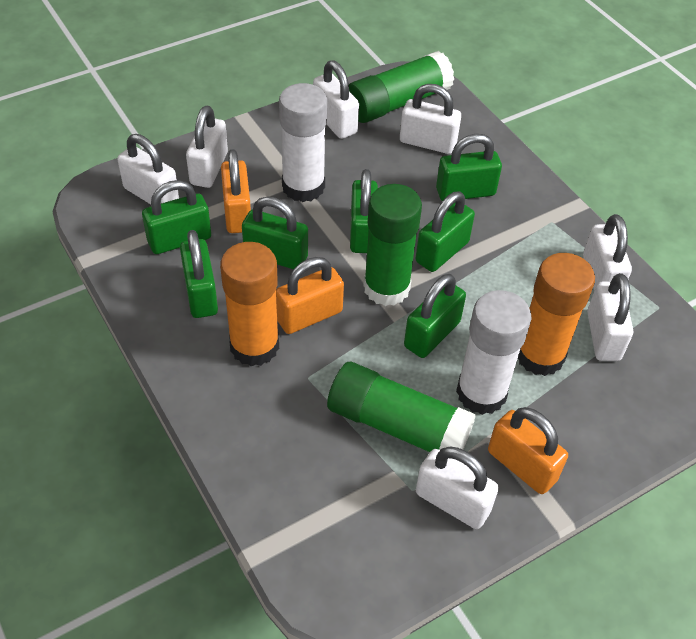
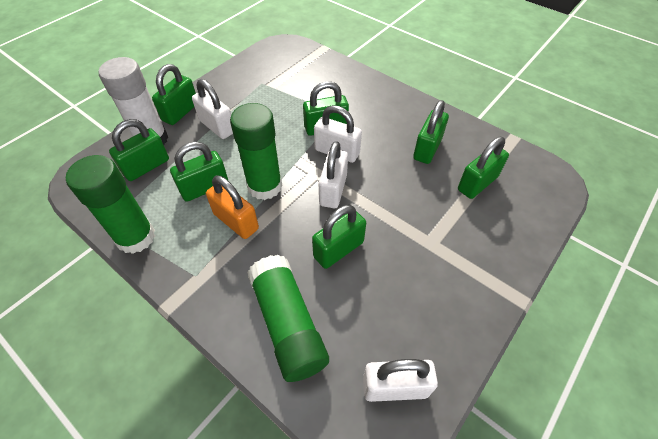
orange glue stick: 2 -> 0
orange padlock: 3 -> 1
white glue stick: 2 -> 1
white padlock: 7 -> 4

